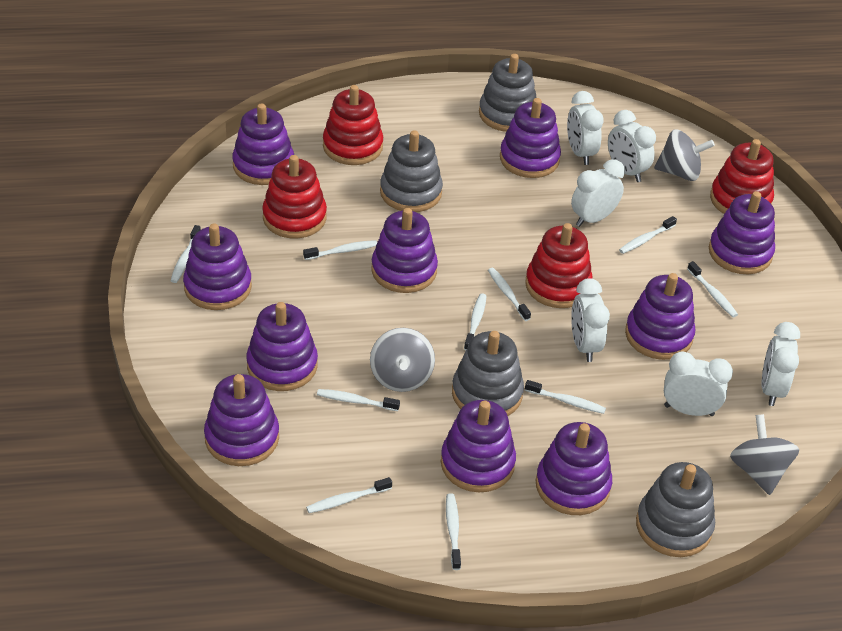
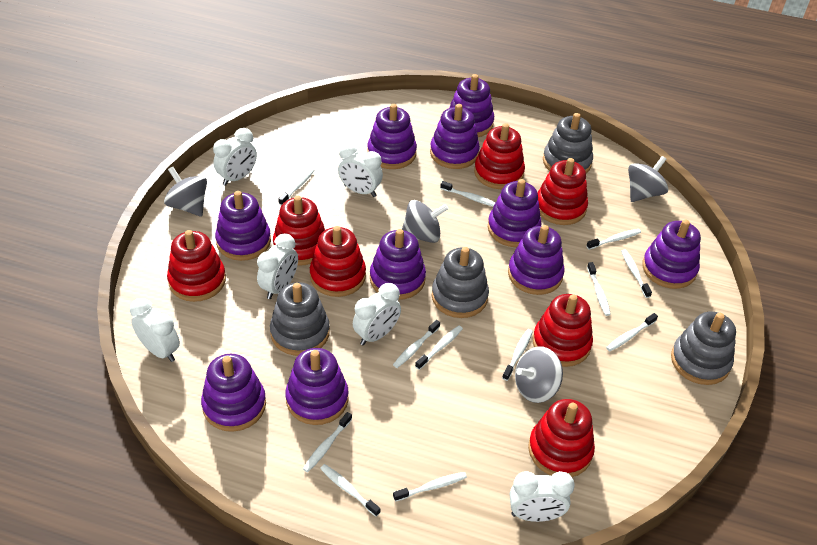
grey spinning top: 3 -> 4
red stacking toy: 4 -> 7
white toothbrush: 10 -> 12

